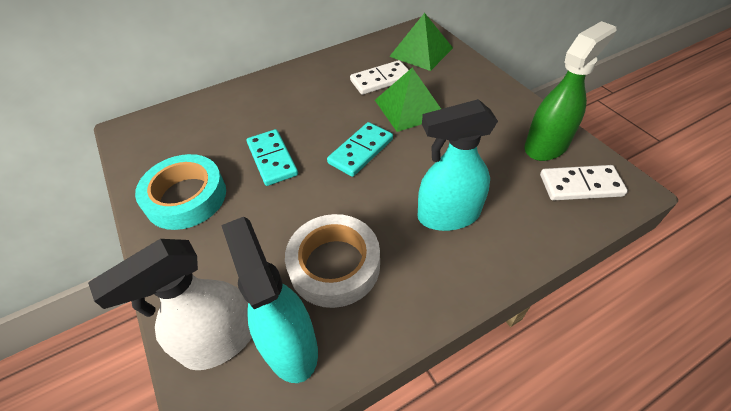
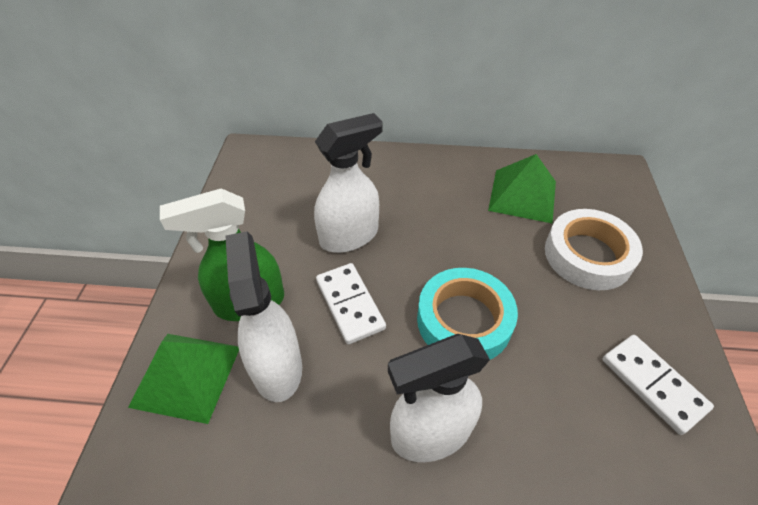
turquoise domino: 2 -> 0
turquoise spray bottle: 2 -> 0
white spray bottle: 1 -> 3

